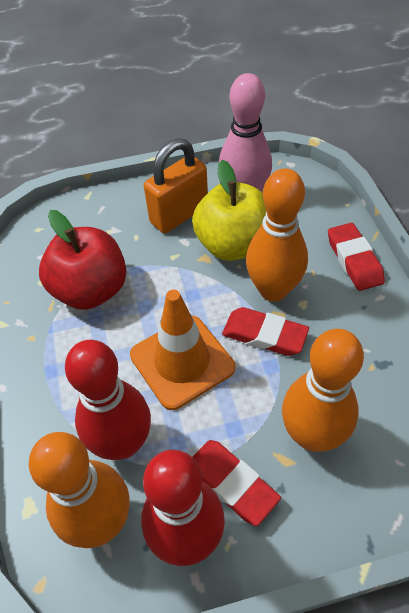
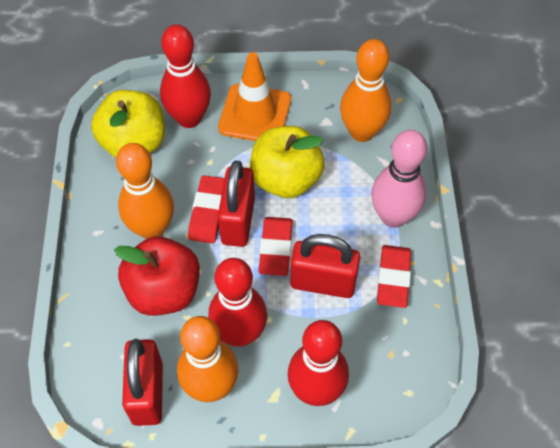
orange padlock: 1 -> 0
red bowling pin: 2 -> 3
red padlock: 0 -> 3
yellow apple: 1 -> 2

